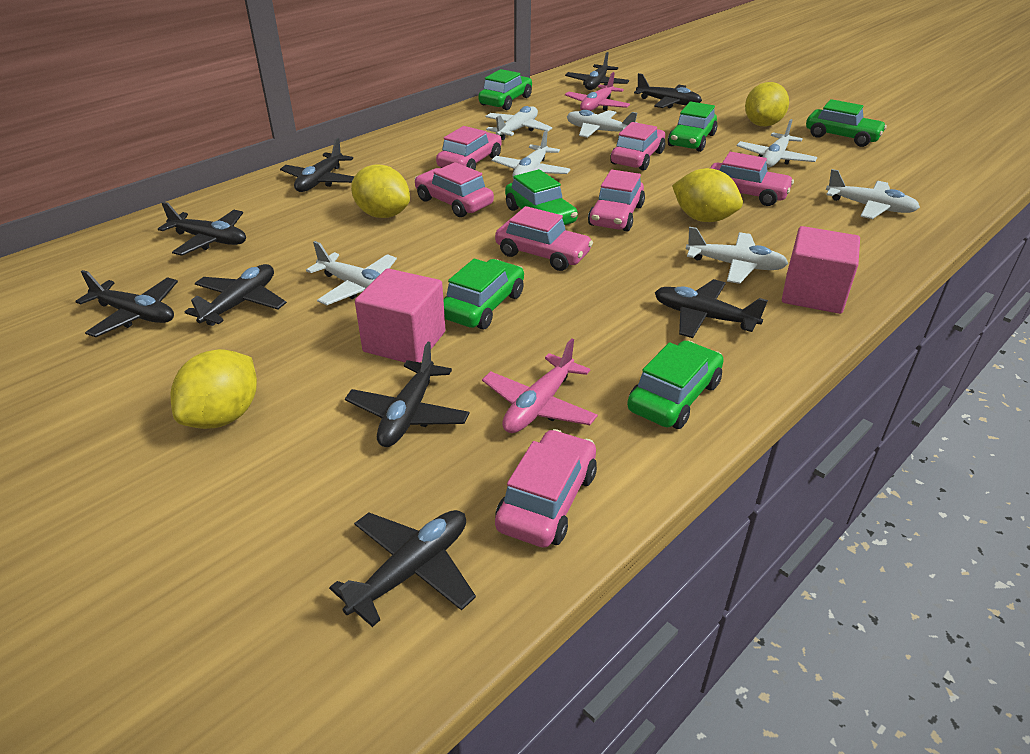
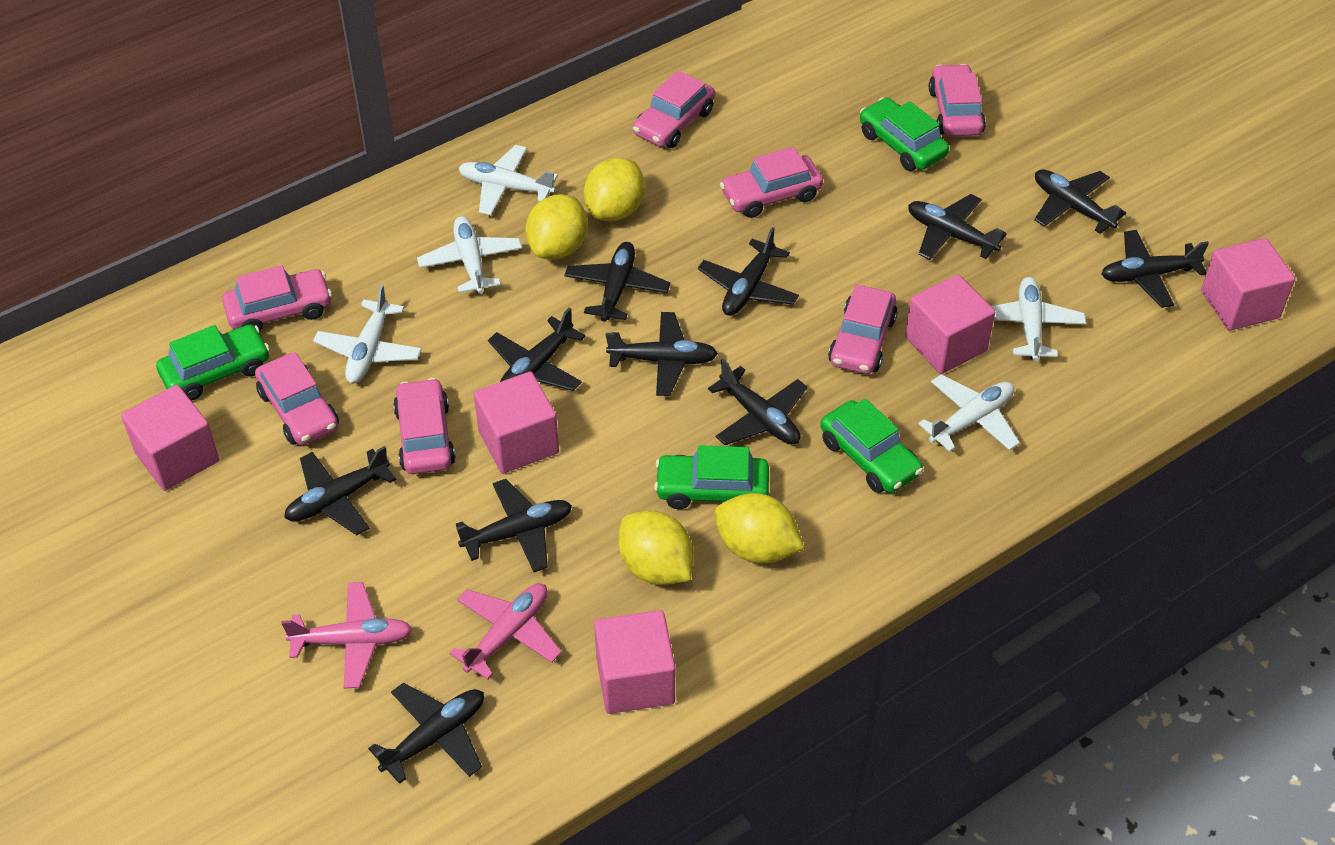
black plane: 9 -> 11
green car: 6 -> 4
pink cube: 2 -> 5
white plane: 7 -> 5

